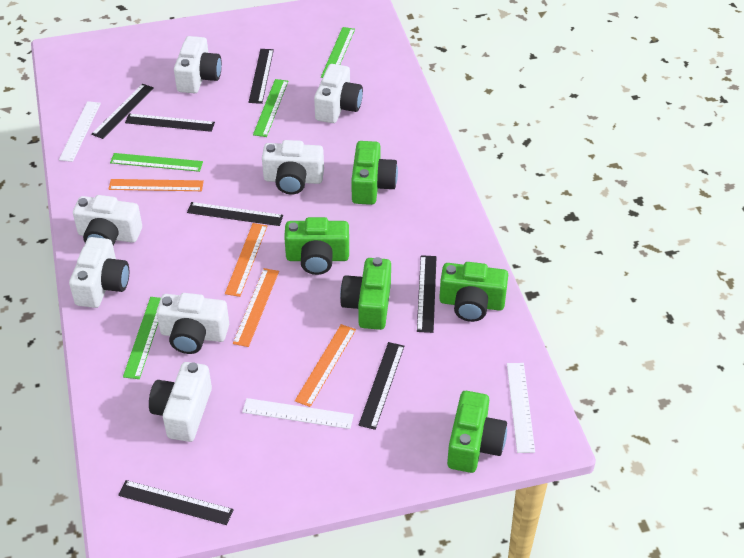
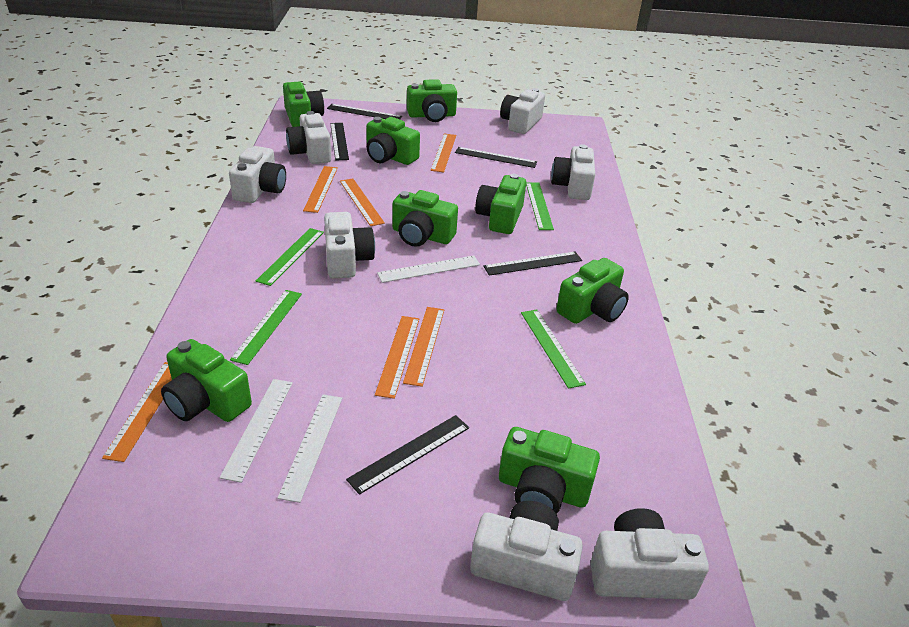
black ruler: 7 -> 5
green camera: 5 -> 8
orange ruler: 4 -> 6

